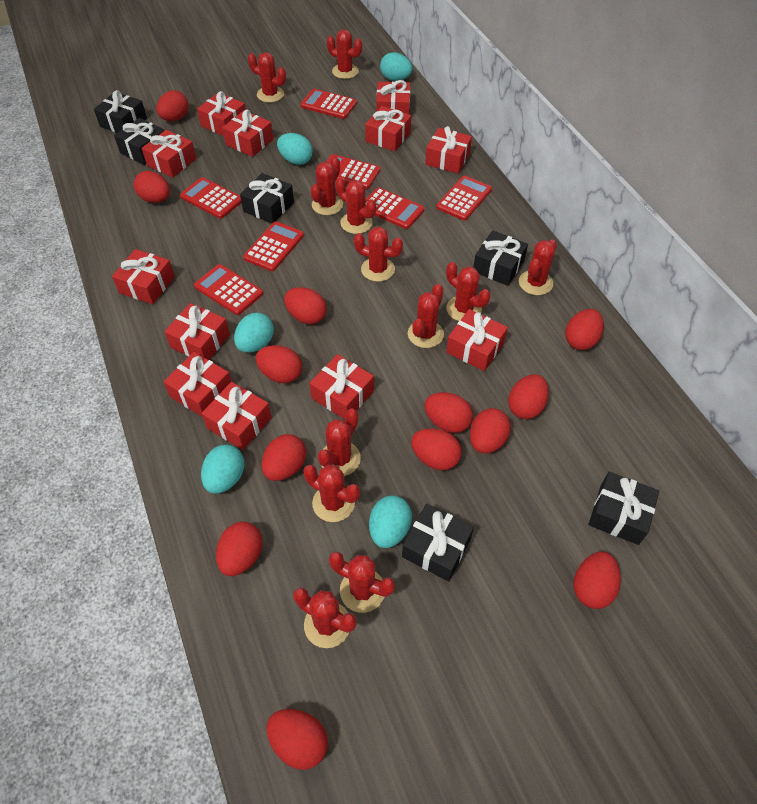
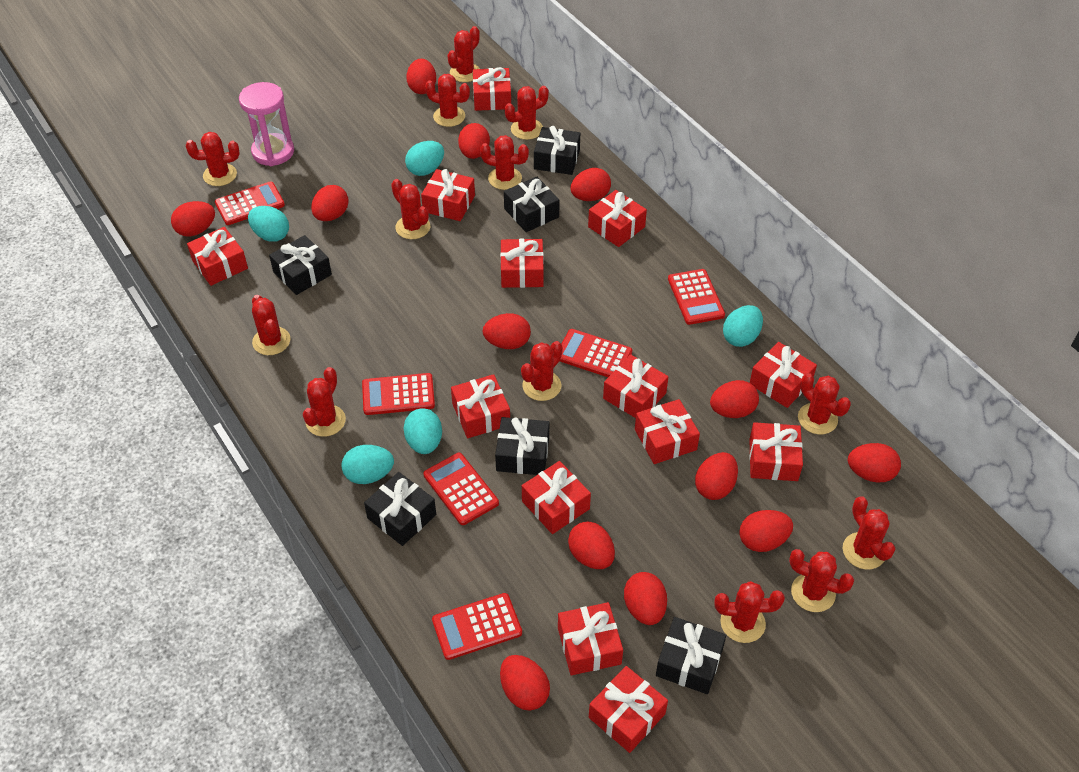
pink hourglass: 0 -> 1
red cactus: 12 -> 13
red calculator: 7 -> 6
red gift: 12 -> 13

